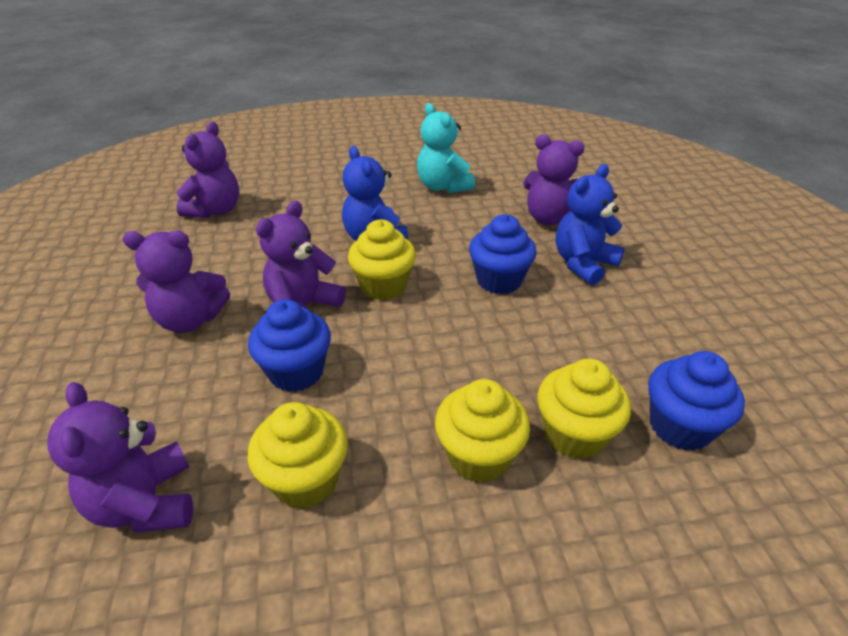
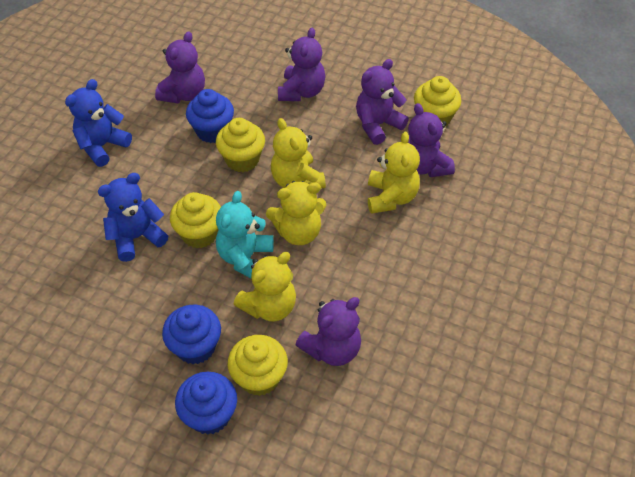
yellow teddy bear: 0 -> 4

